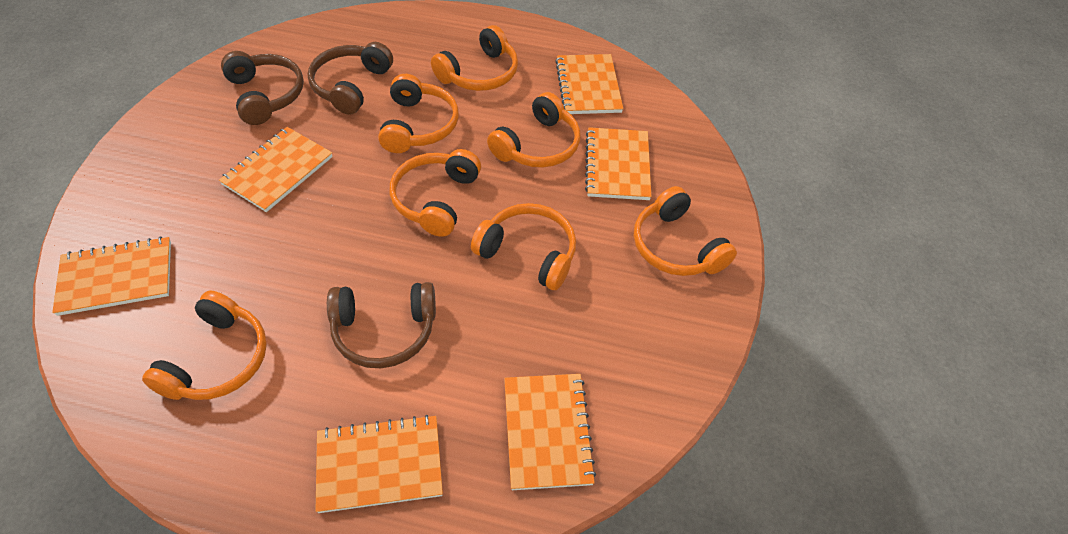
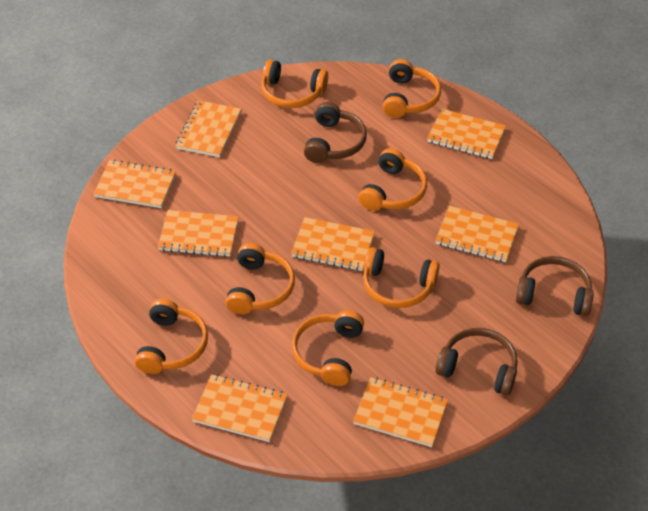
orange notebook: 6 -> 8

